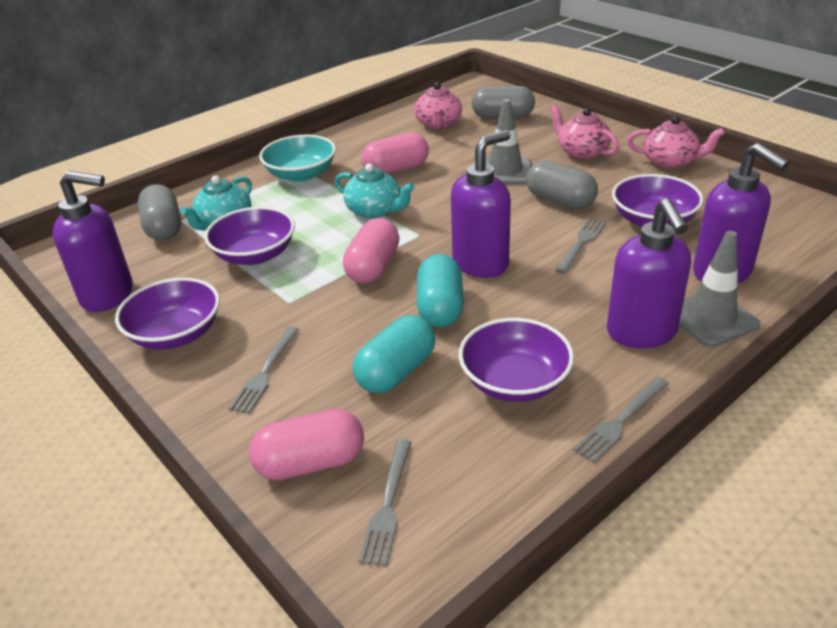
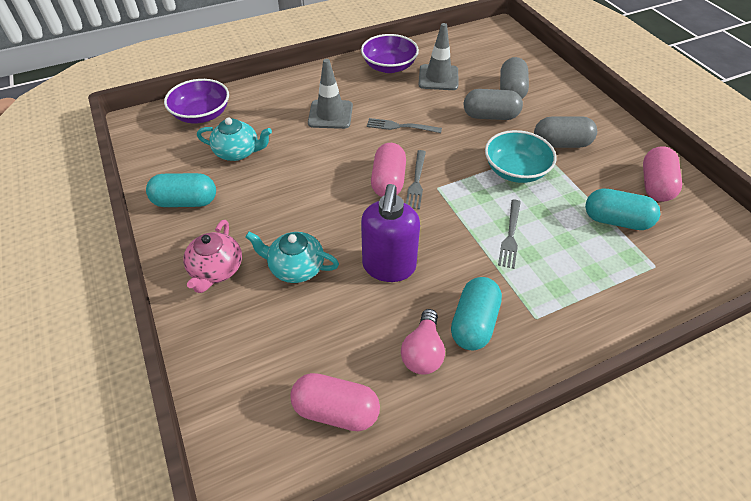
grey fork: 4 -> 3
pink light bulb: 0 -> 1
pink teapot: 3 -> 1
purple bowl: 4 -> 2
purple soap dispenser: 4 -> 1
turquoise capsule: 2 -> 3

